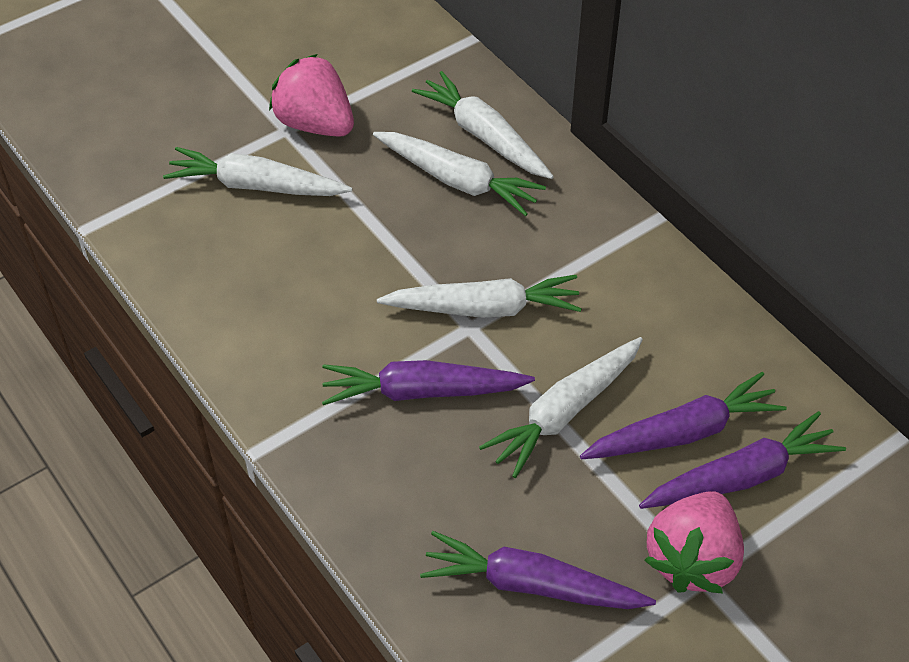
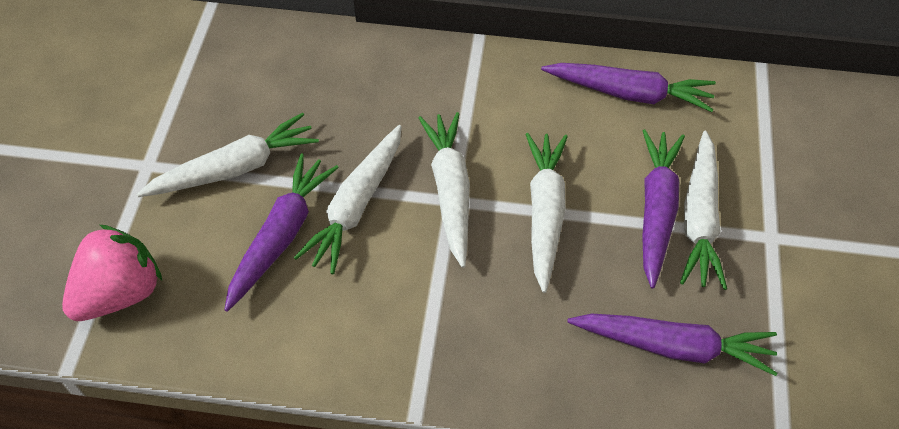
pink strawberry: 2 -> 1

